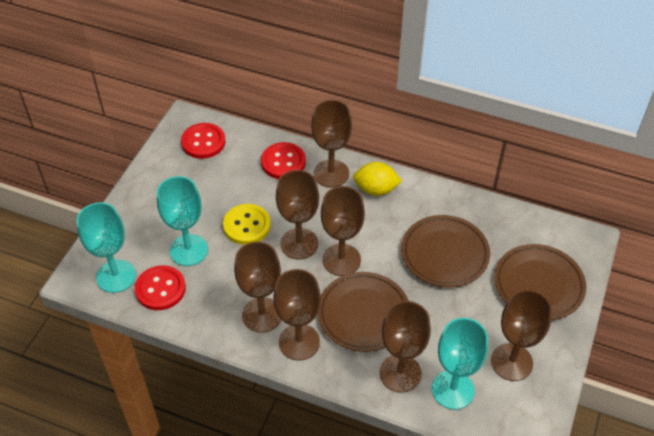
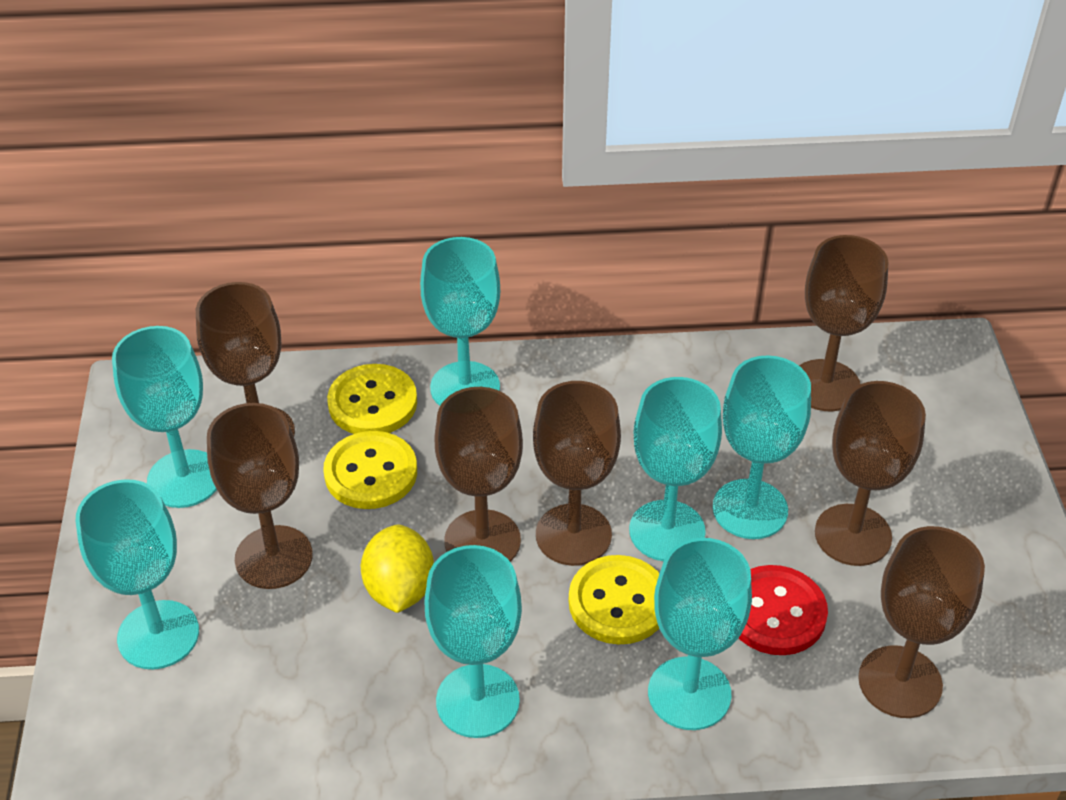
brown plate: 3 -> 0
red button: 3 -> 1
turquoise goblet: 3 -> 7
yellow button: 1 -> 3

